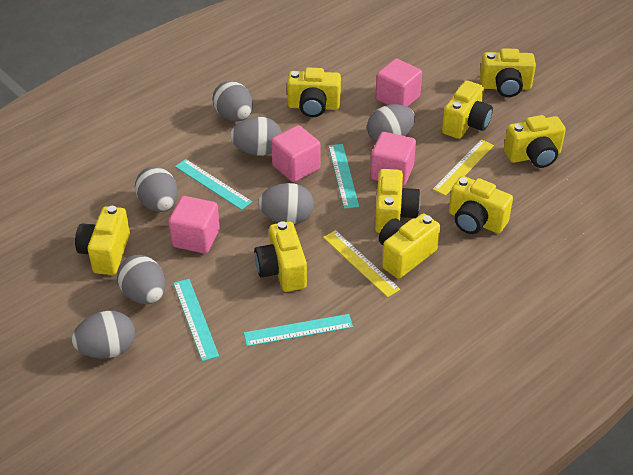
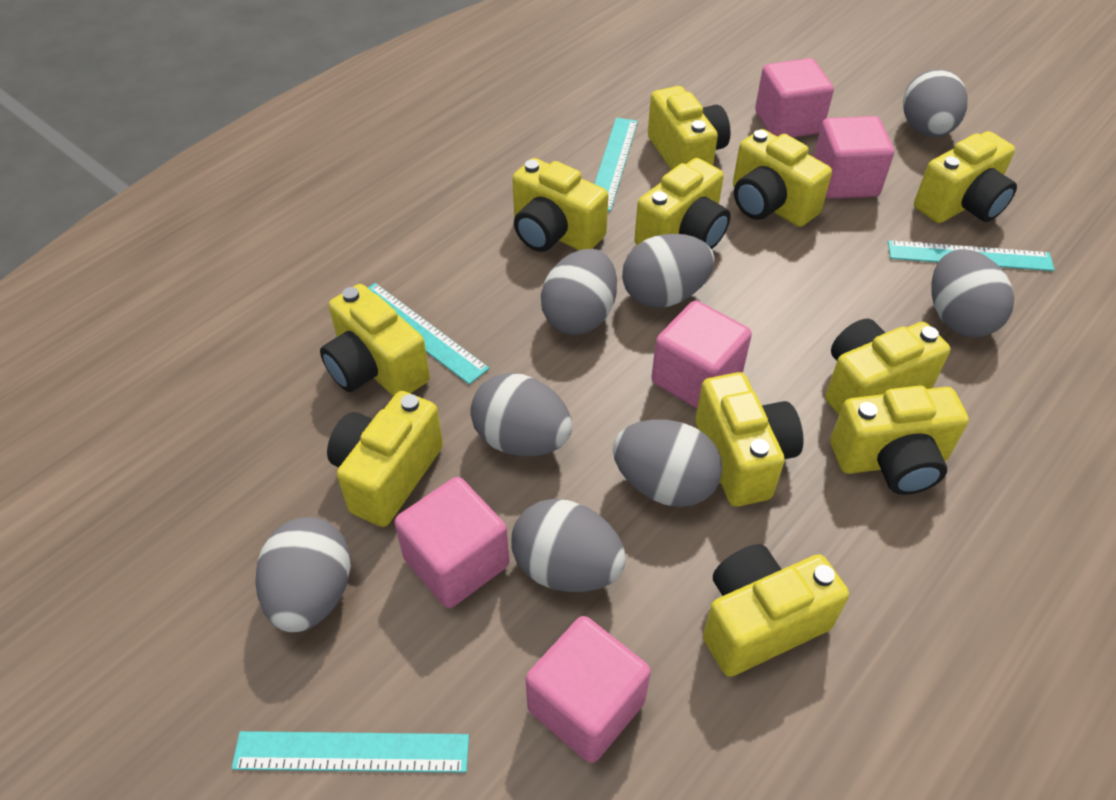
grey egg: 7 -> 8
pink cube: 4 -> 5
yellow camera: 9 -> 11
yellow ruler: 2 -> 0

